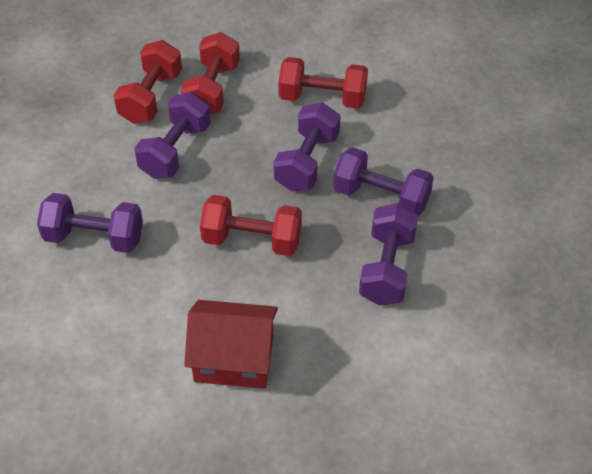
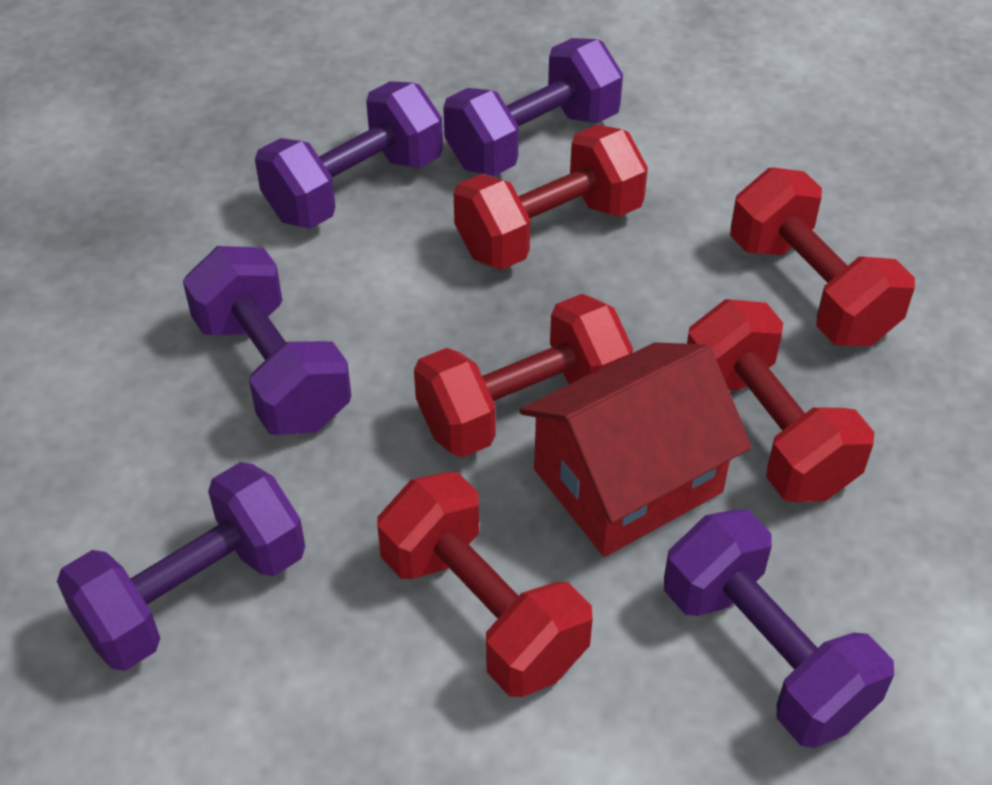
red dumbbell: 4 -> 5

